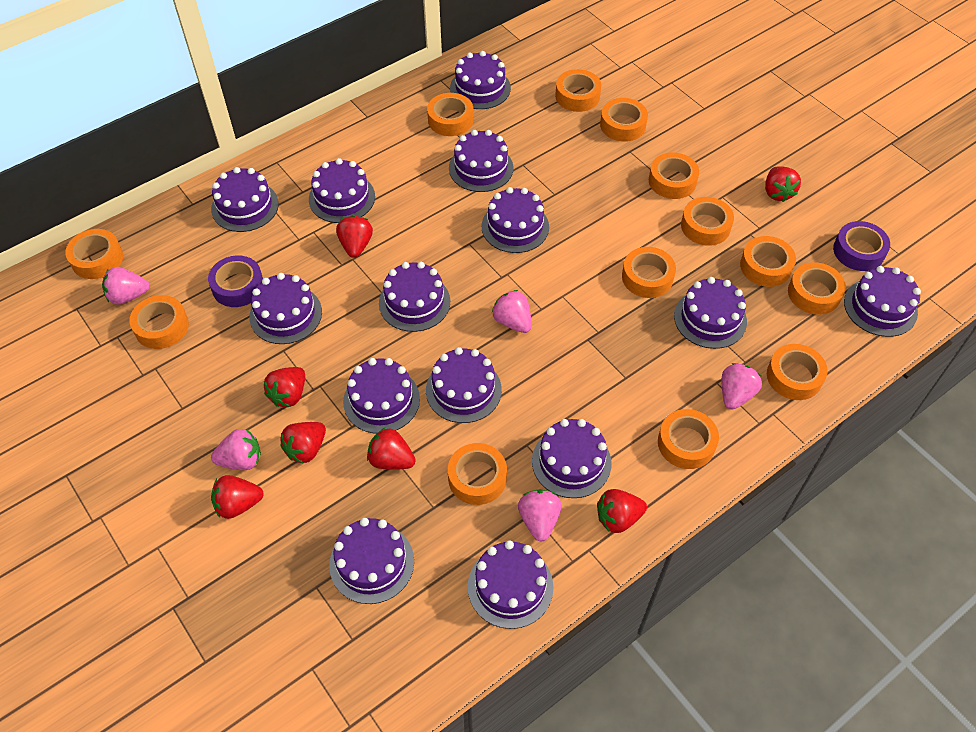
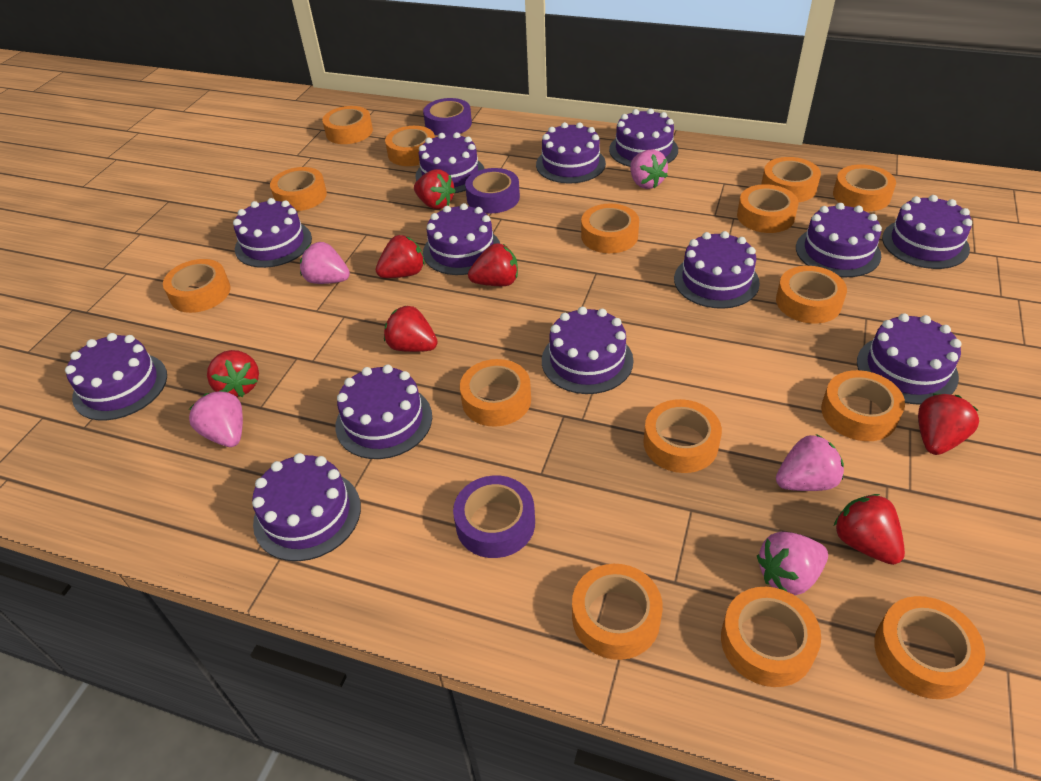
orange tape: 13 -> 15
purple cake: 14 -> 13
purple tape: 2 -> 3

